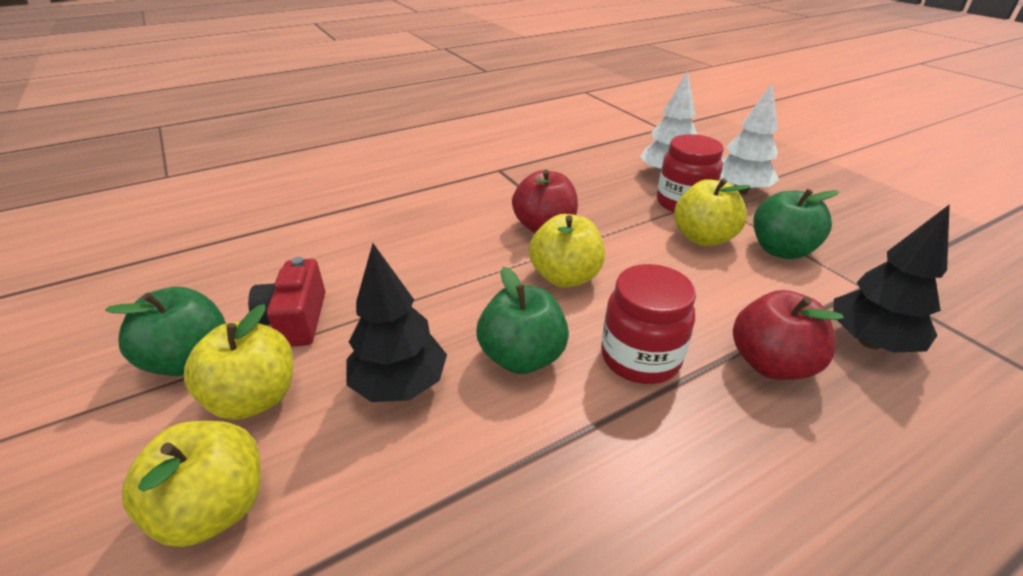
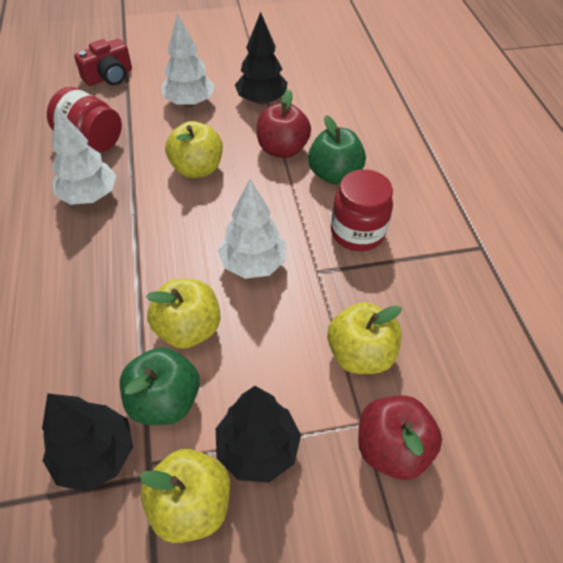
black tree: 2 -> 3
green apple: 3 -> 2
white tree: 2 -> 3

